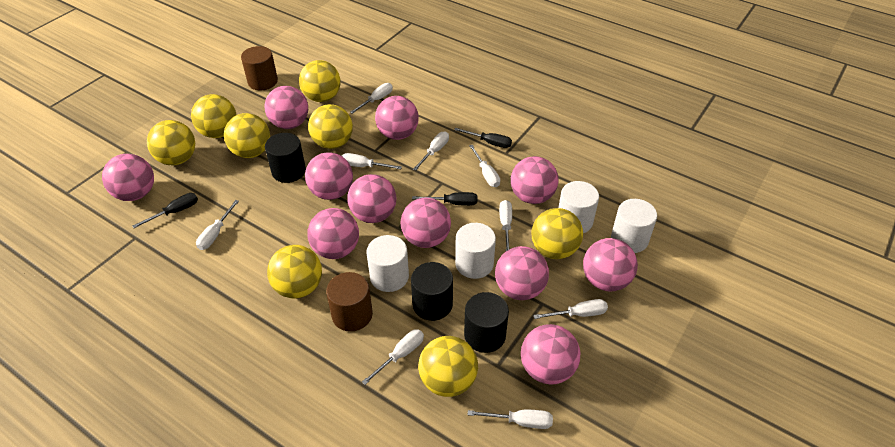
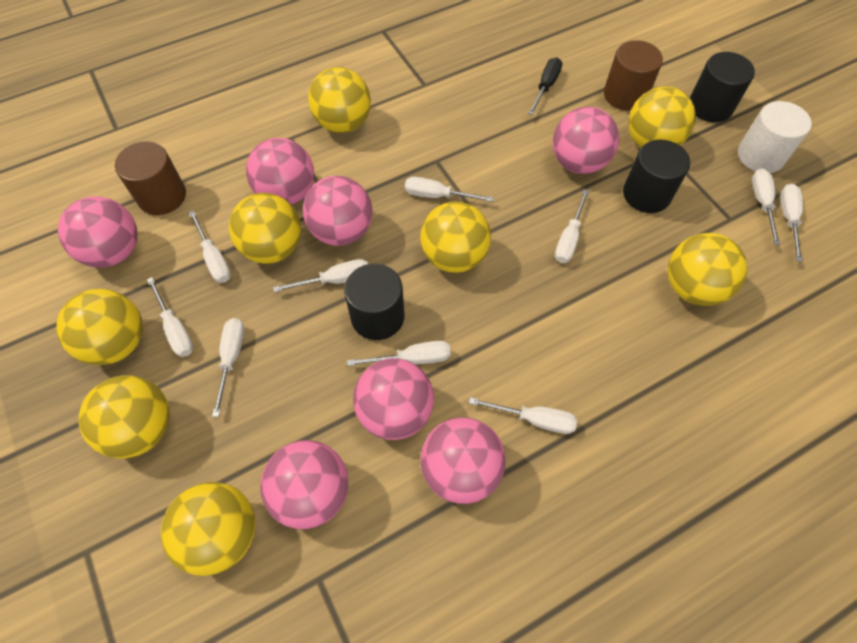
black screwdriver: 3 -> 1
pink ball: 11 -> 7
white cylinder: 4 -> 1
white screwdriver: 9 -> 10

